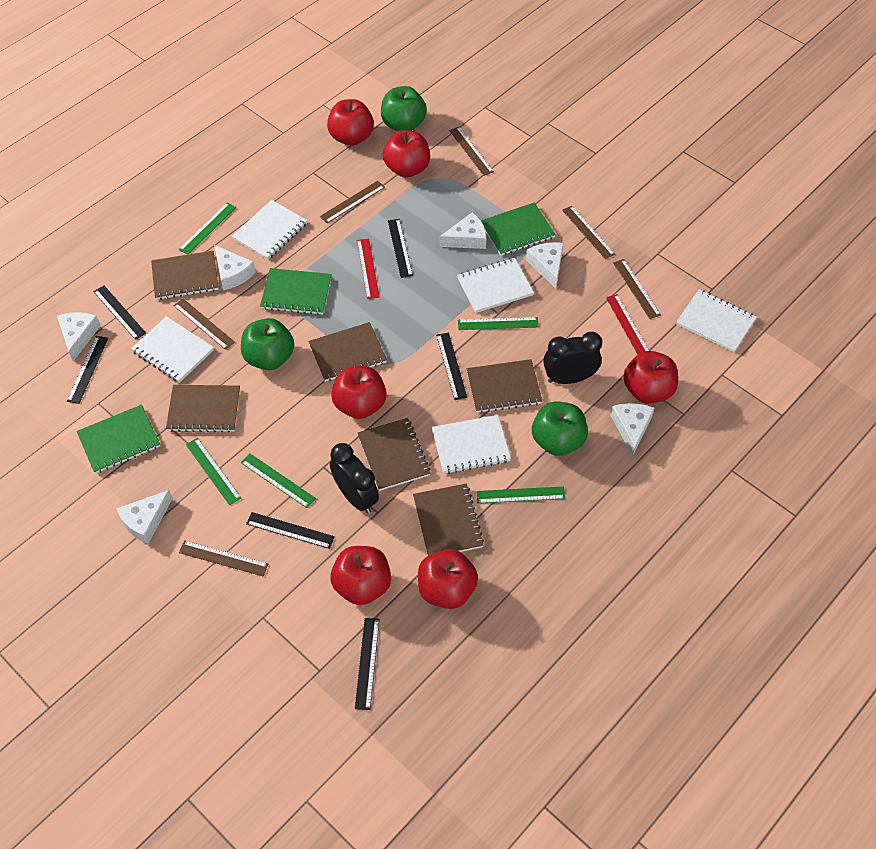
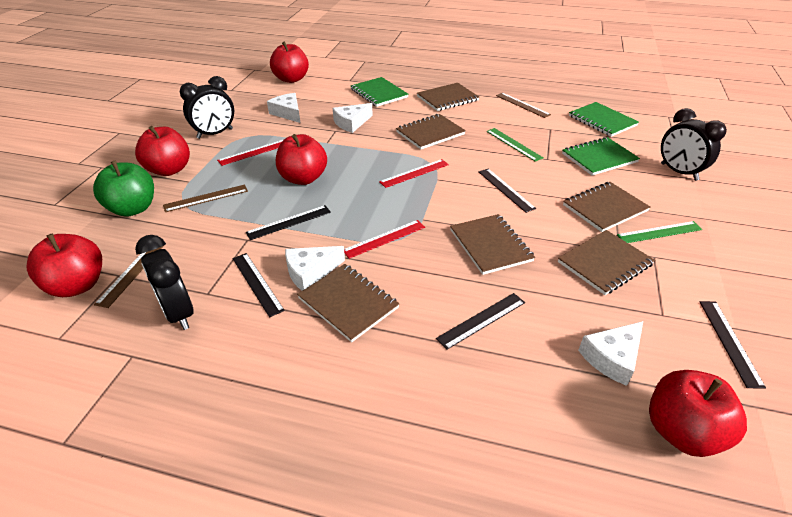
black clock: 2 -> 3
black ruler: 6 -> 5
brown ruler: 6 -> 3
green apple: 3 -> 1
green ruler: 5 -> 2
red apple: 6 -> 5
red ruler: 2 -> 3
white cheese: 6 -> 4
white notebook: 5 -> 0

